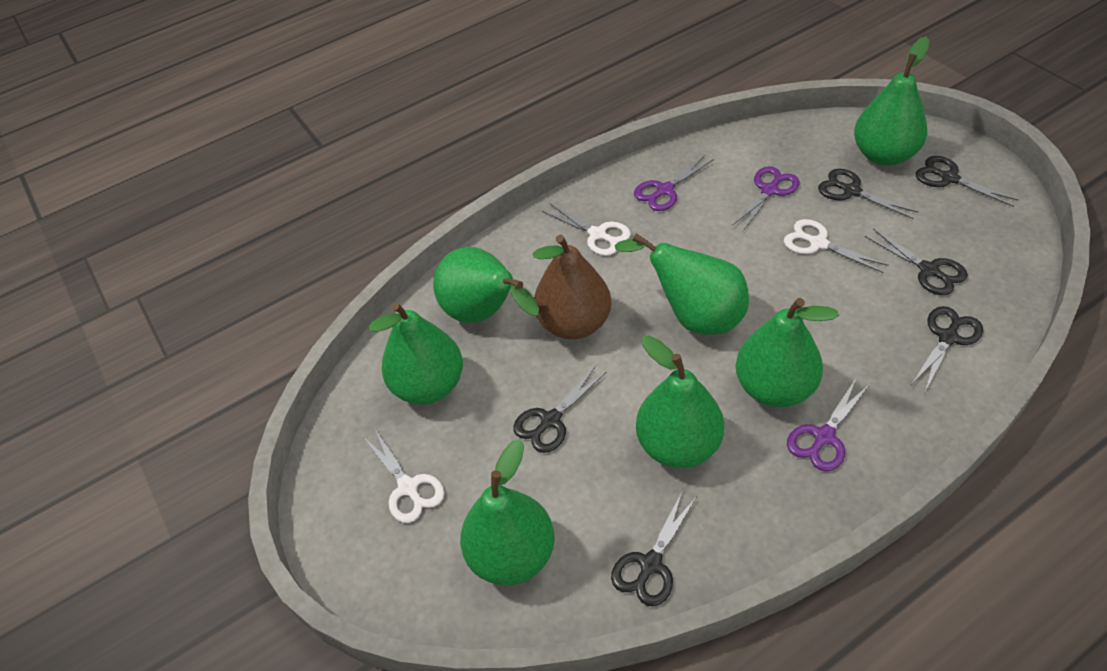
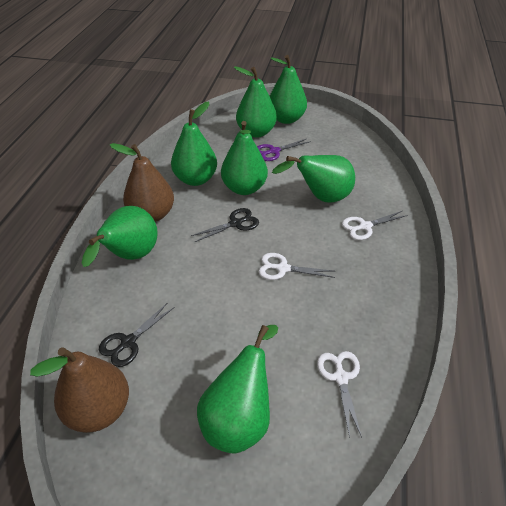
black scissors: 6 -> 2
brown pear: 1 -> 2
purple scissors: 3 -> 1

